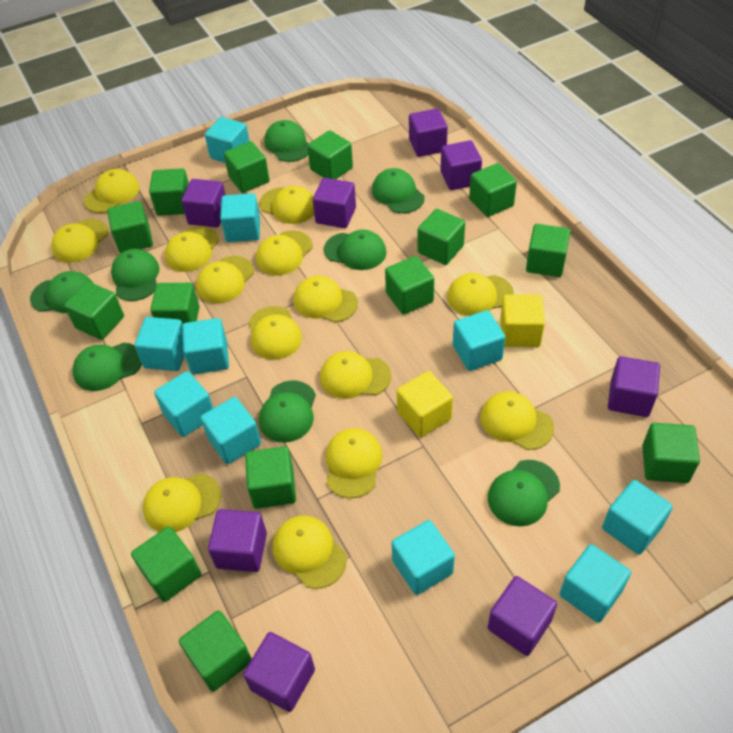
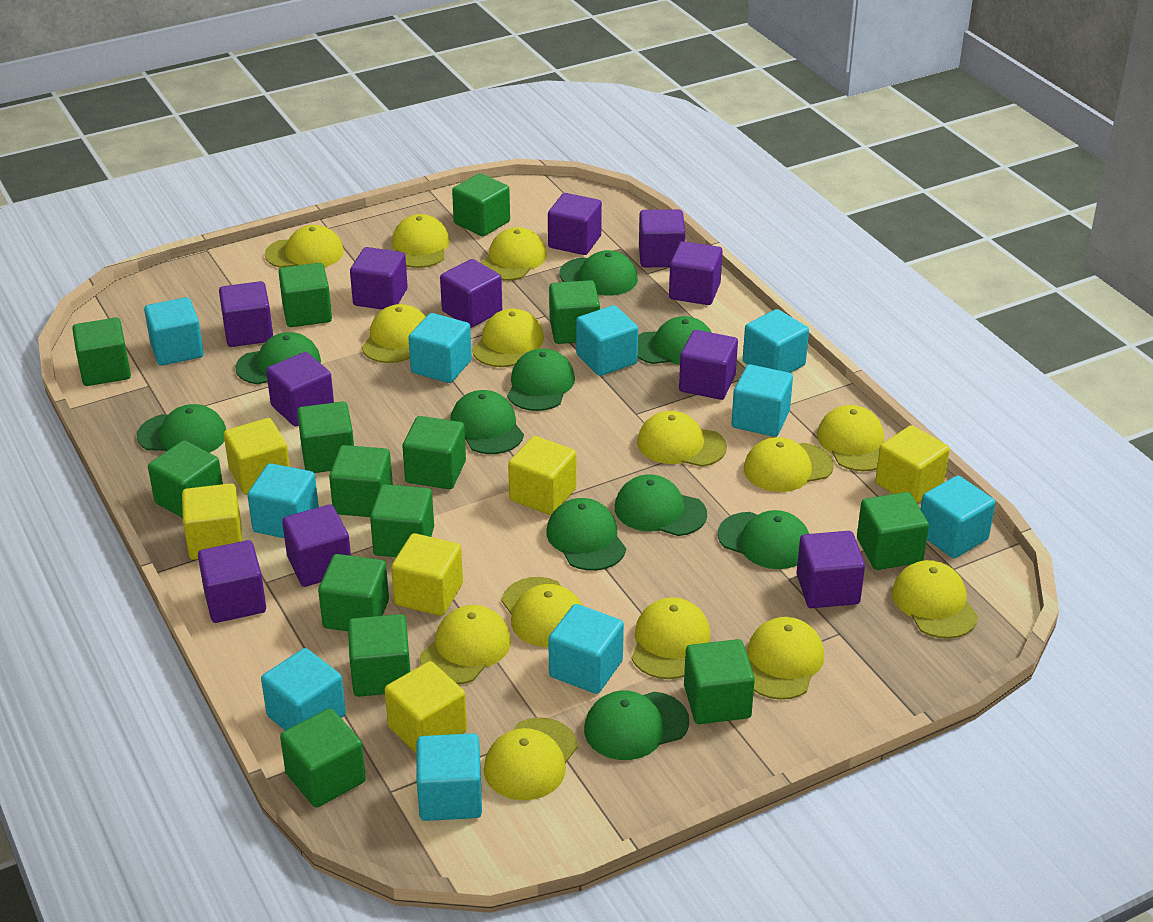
green cap: 8 -> 10
purple cube: 8 -> 11
yellow cube: 2 -> 6

